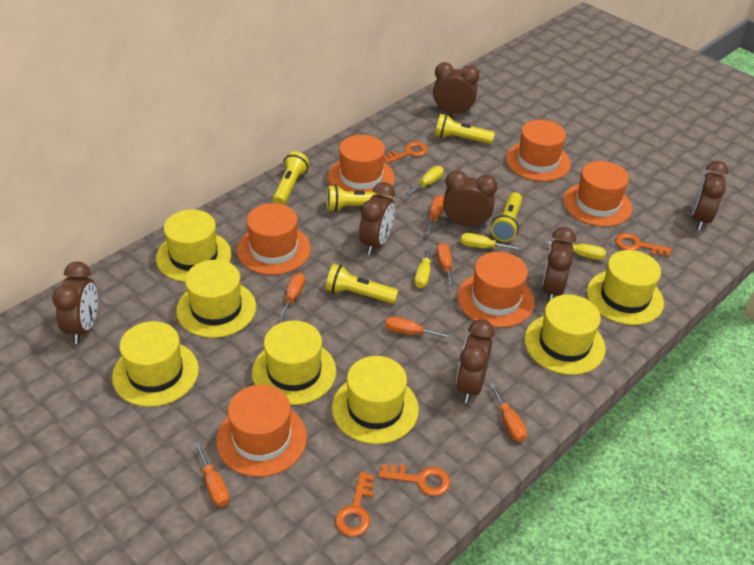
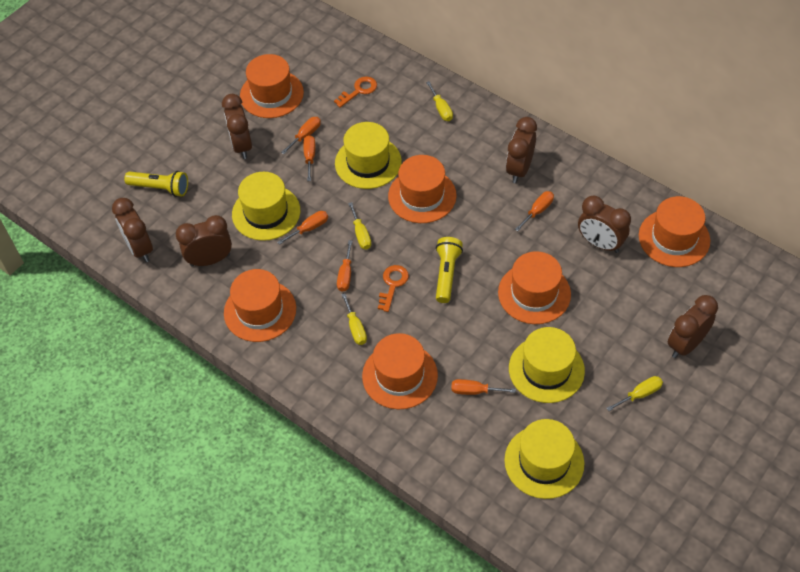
brown clock: 7 -> 6
orange key: 4 -> 2
yellow flashlight: 5 -> 2
yellow hat: 7 -> 4

